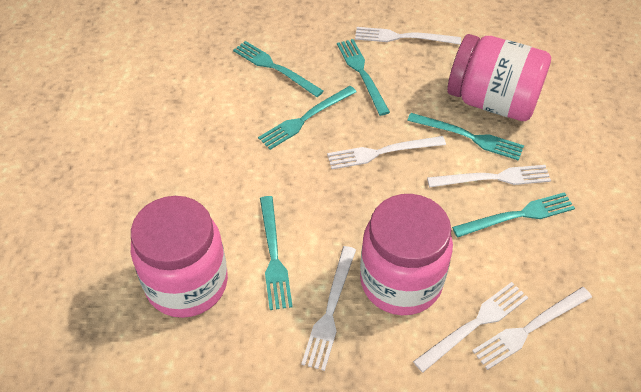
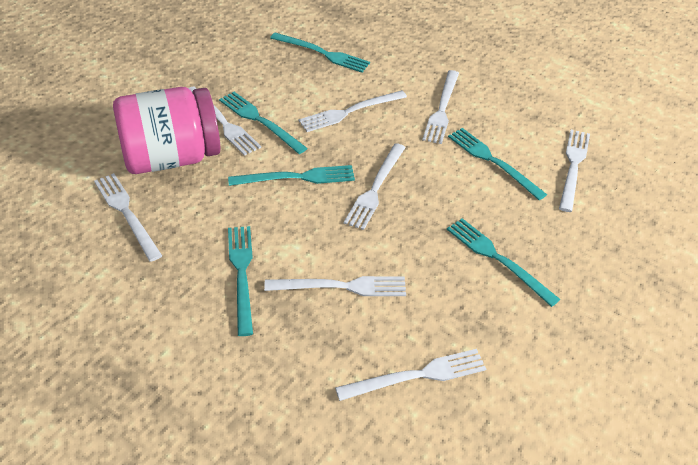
pink jar: 3 -> 1
white fork: 6 -> 8

